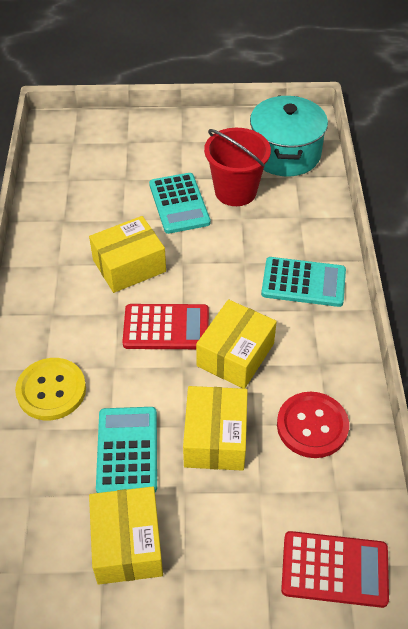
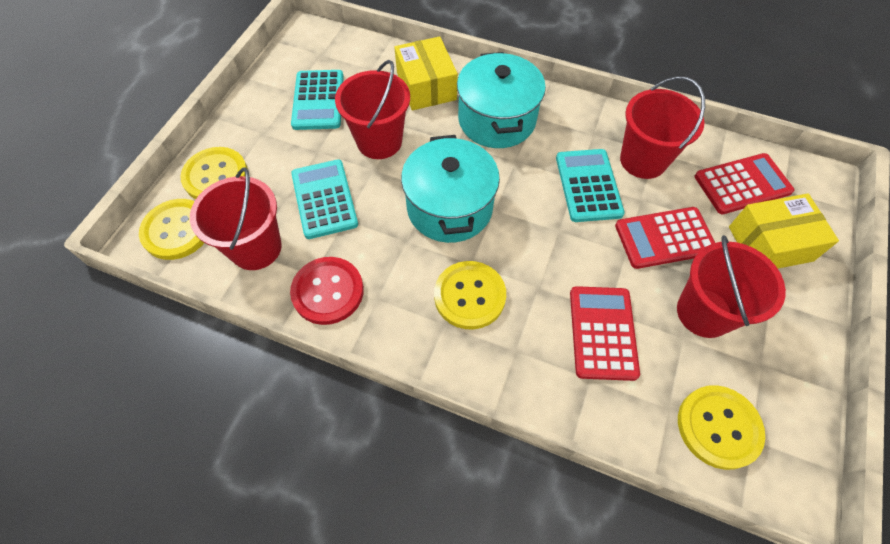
red bucket: 1 -> 4
red calculator: 2 -> 3
turquoise pot: 1 -> 2
yellow box: 4 -> 2
yellow button: 1 -> 4

